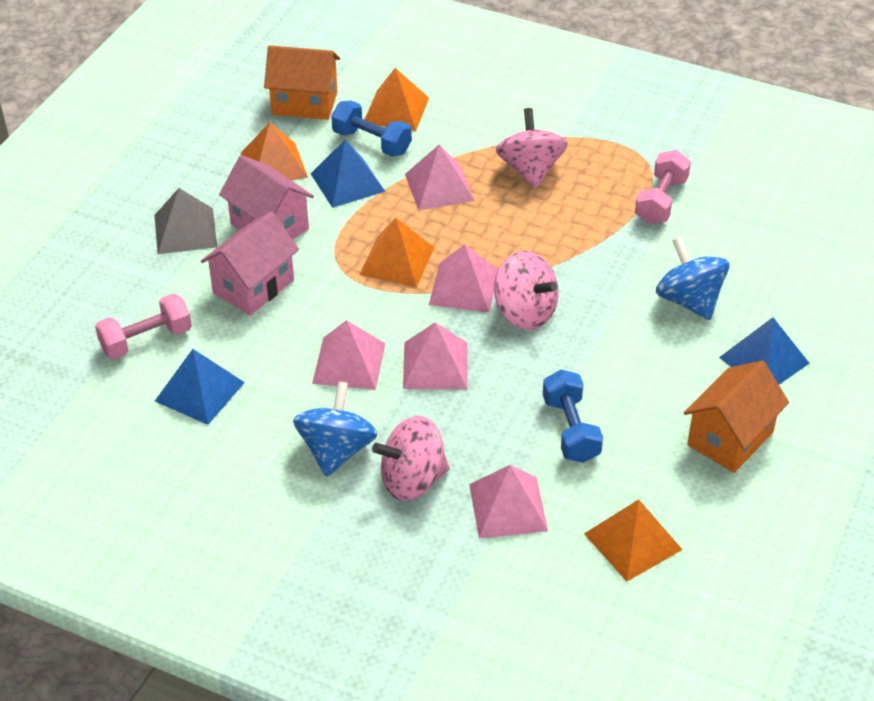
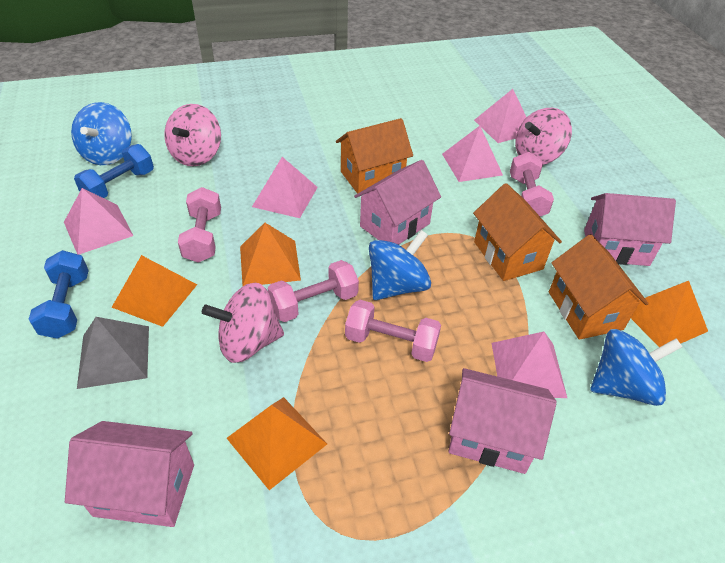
blue pyramid: 3 -> 0
blue spinning top: 2 -> 3
orange house: 2 -> 3
pink dumbbell: 2 -> 4
pink house: 2 -> 4

